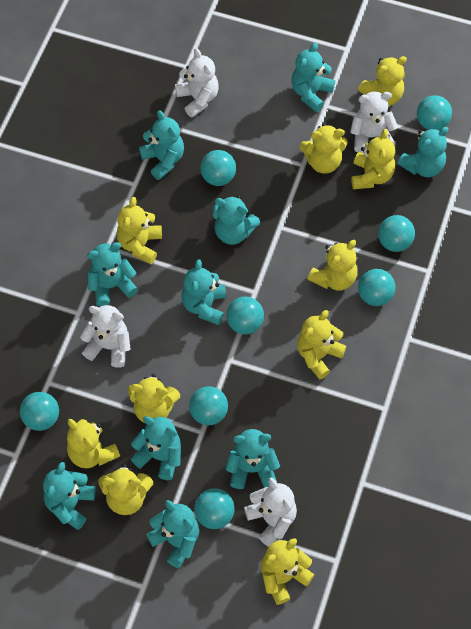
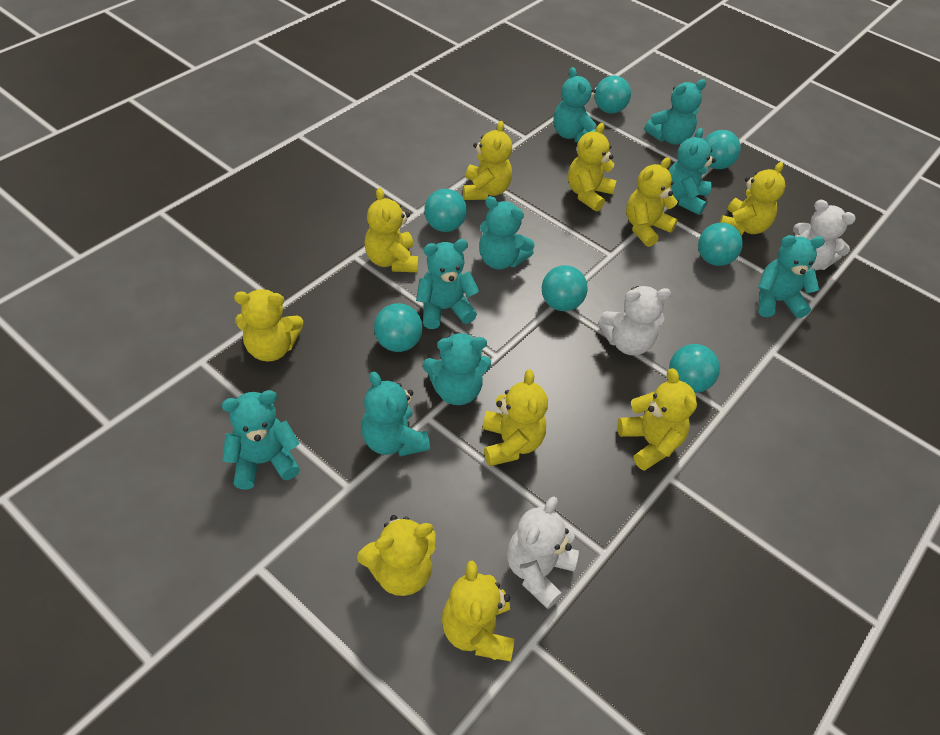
turquoise ball: 8 -> 7
turquoise teddy bear: 10 -> 9
white teddy bear: 4 -> 3

